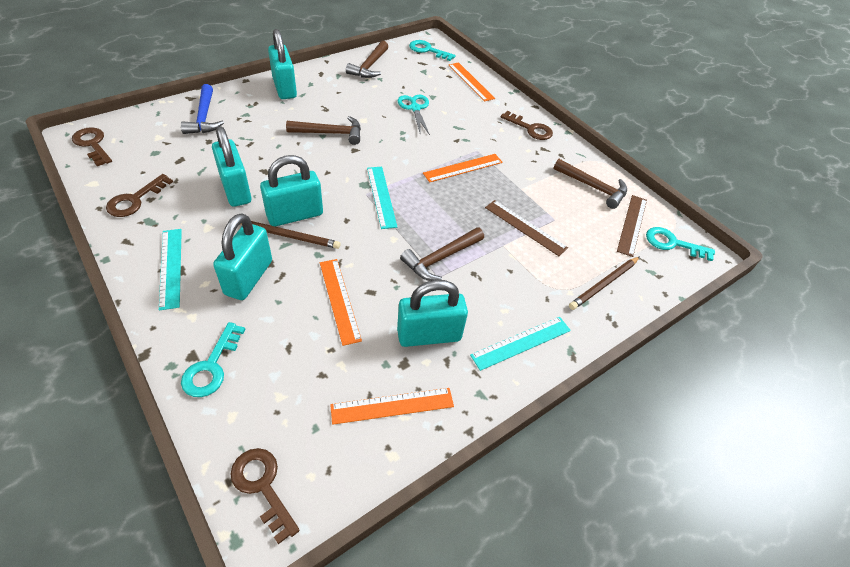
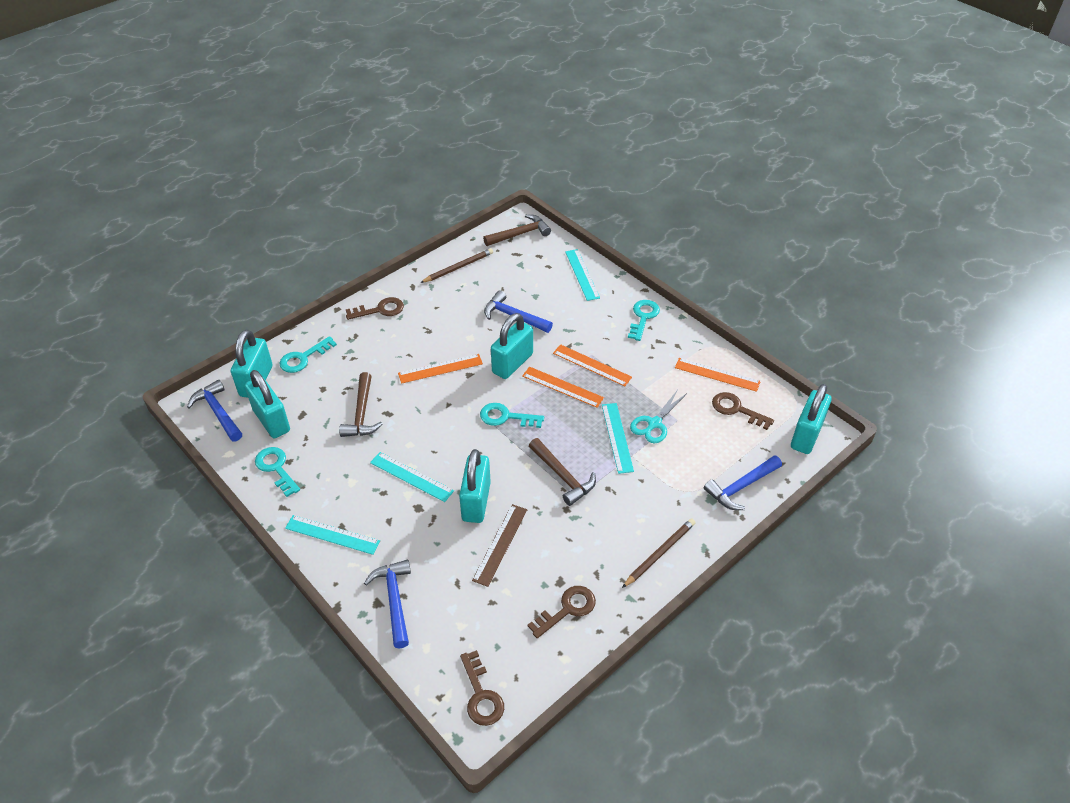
blue hammer: 1 -> 4
brown hammer: 4 -> 3
brown ruler: 2 -> 1
turquoise key: 3 -> 4
turquoise ruler: 3 -> 4

